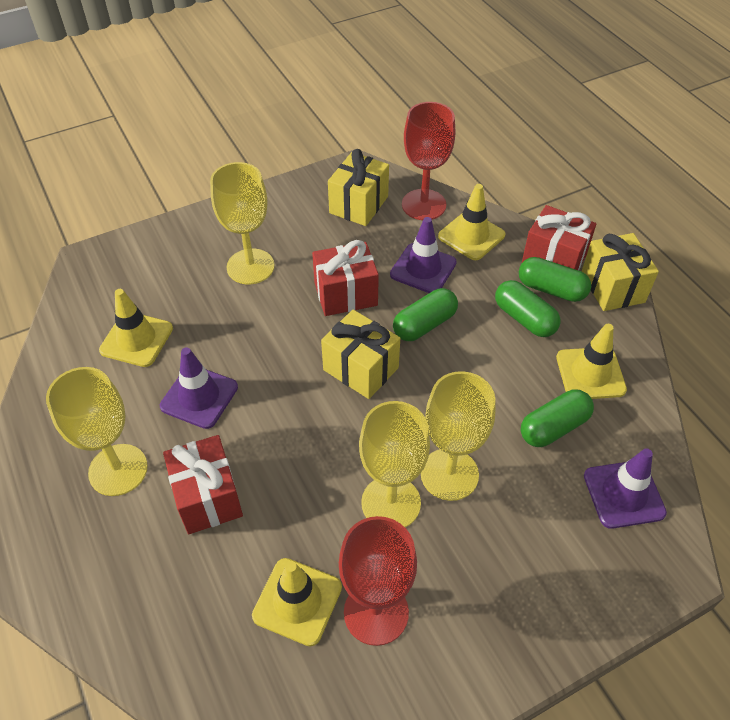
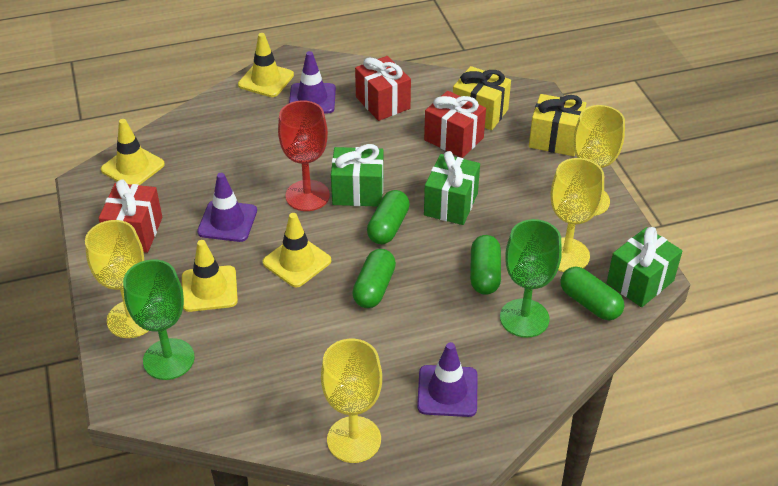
green gift: 0 -> 3
green goblet: 0 -> 2
red goblet: 2 -> 1
yellow gift: 3 -> 2

